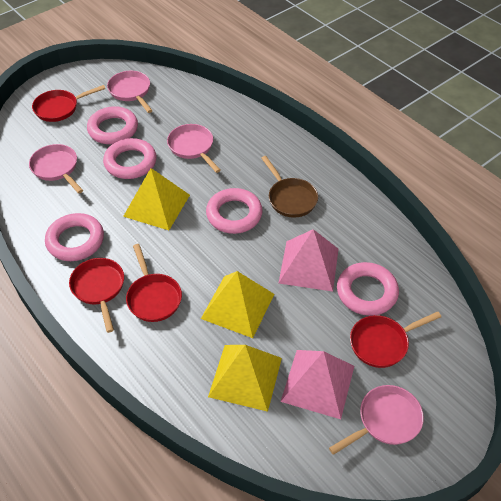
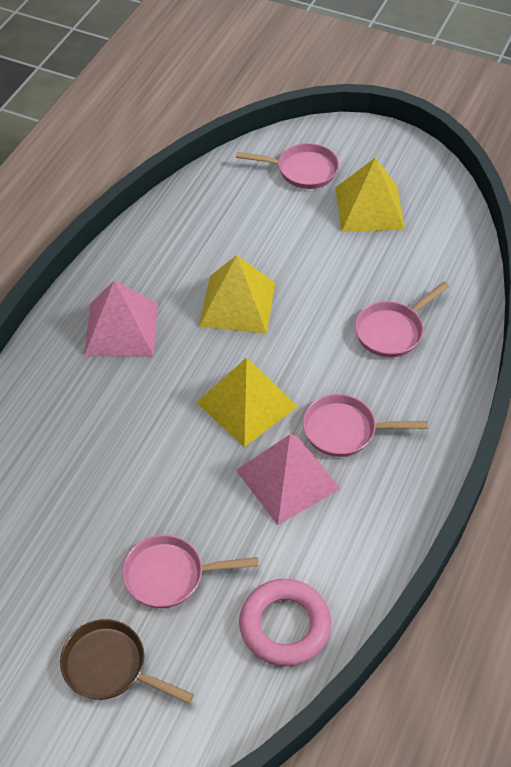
pink ring: 5 -> 1
red pan: 4 -> 0

